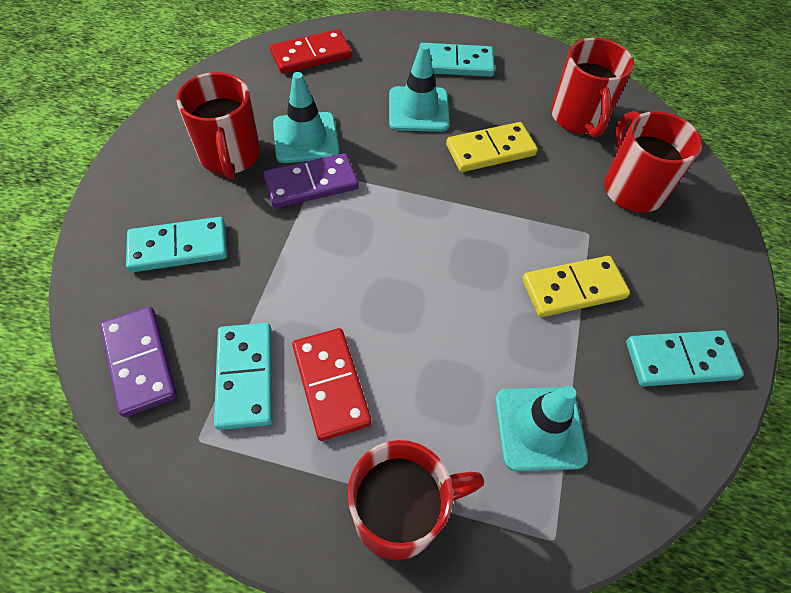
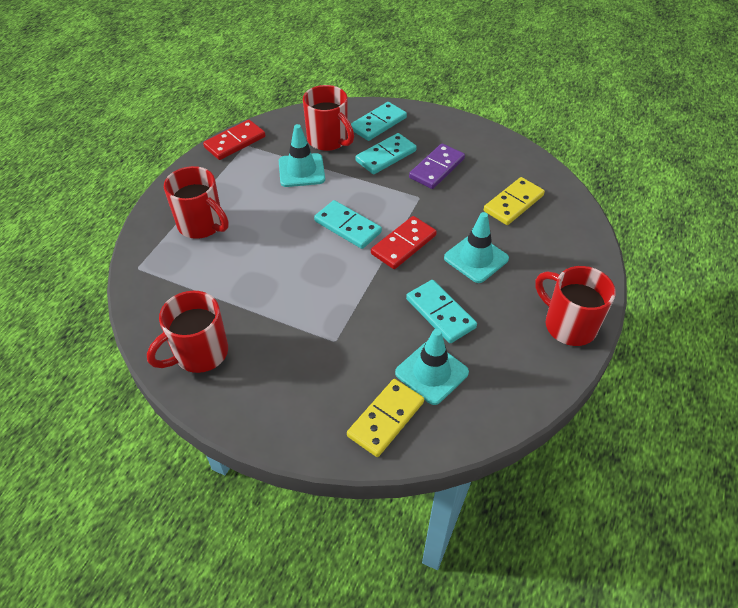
purple domino: 2 -> 1

